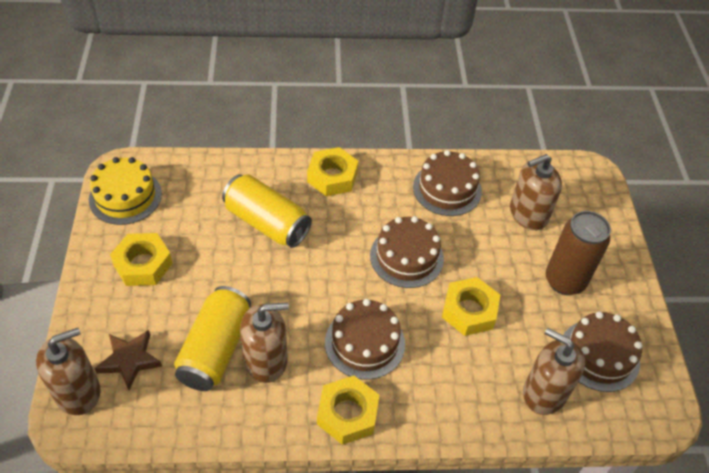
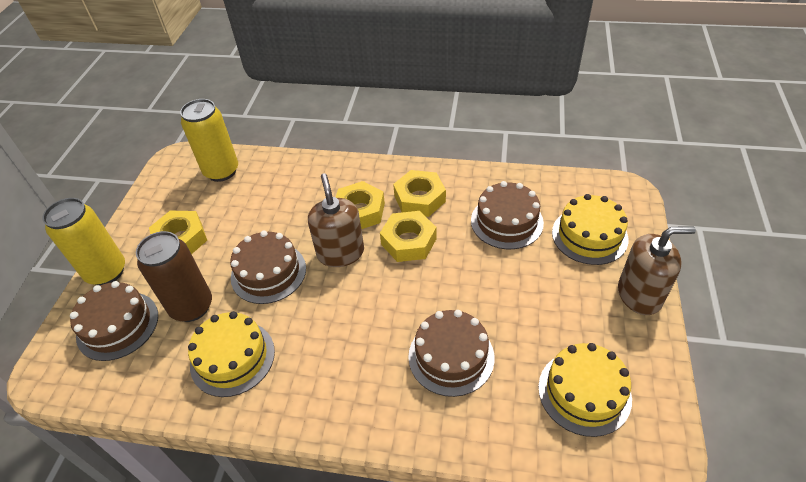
brown soap dispenser: 4 -> 2
brown star: 1 -> 0
yellow cake: 1 -> 3

